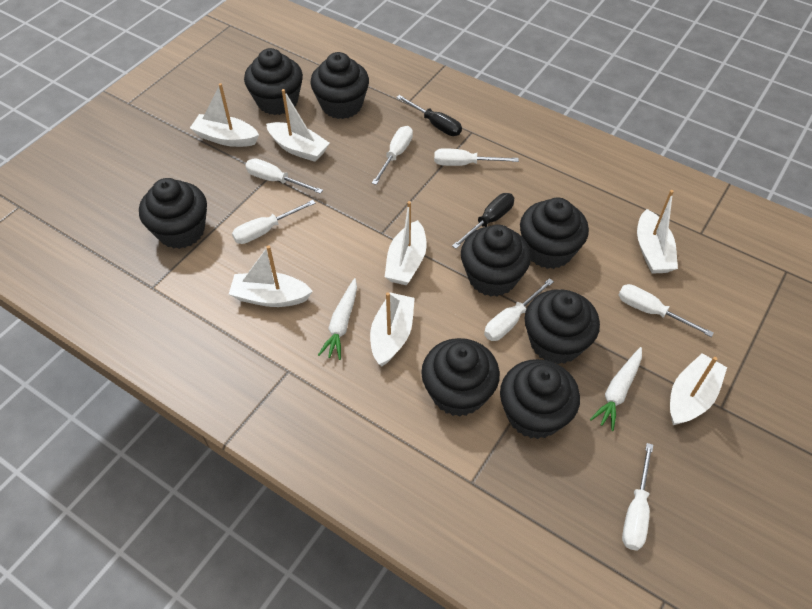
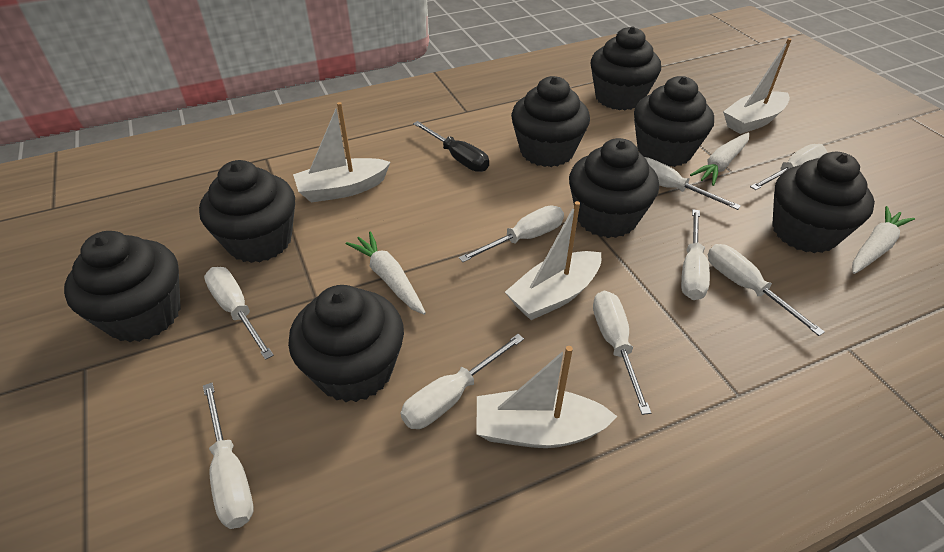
black screwdriver: 2 -> 1
white boat: 7 -> 4
white carrot: 2 -> 3
white screwdriver: 7 -> 9

